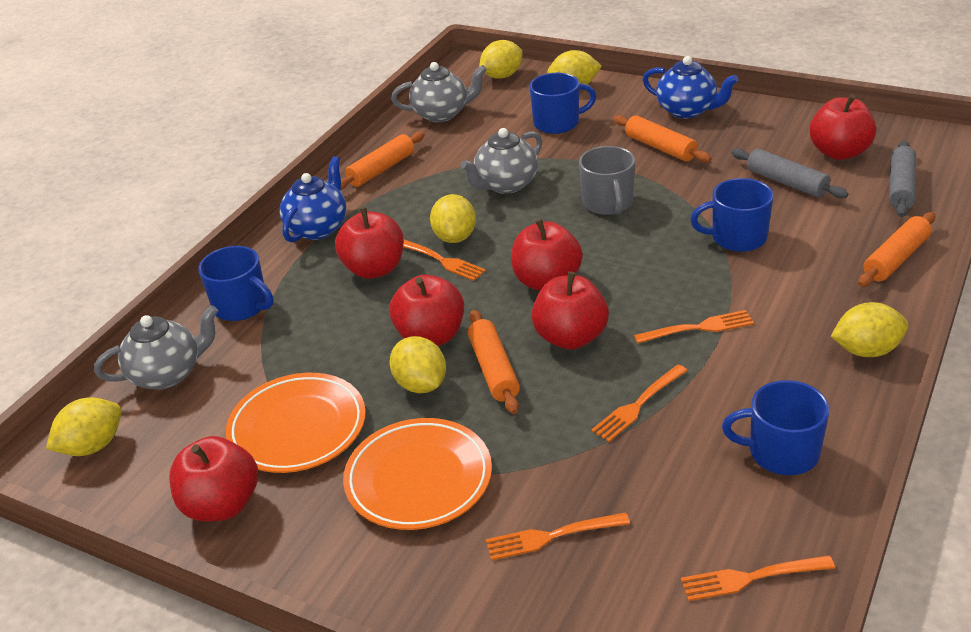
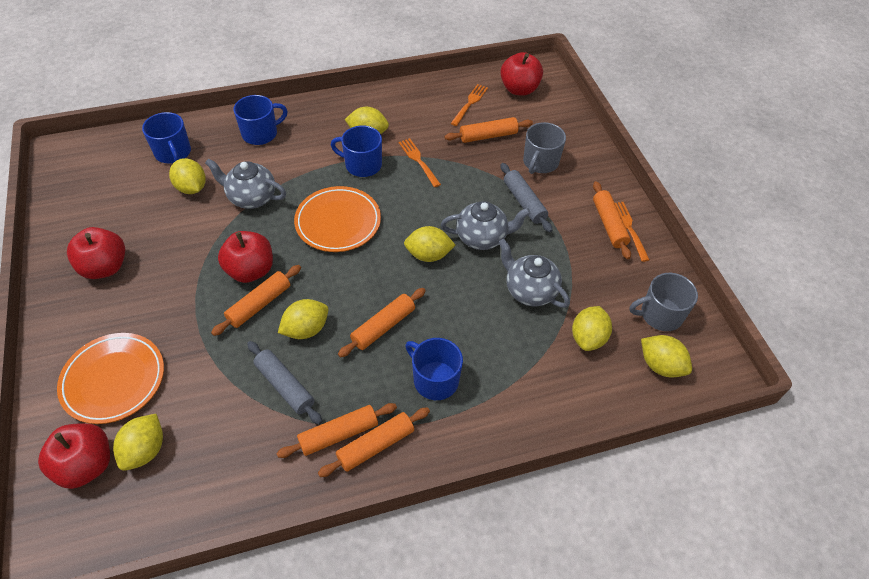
blue teapot: 2 -> 0
grey mug: 1 -> 2
orange fork: 5 -> 3
orange rolling pin: 4 -> 6
red apple: 6 -> 4
yellow lemon: 6 -> 7

